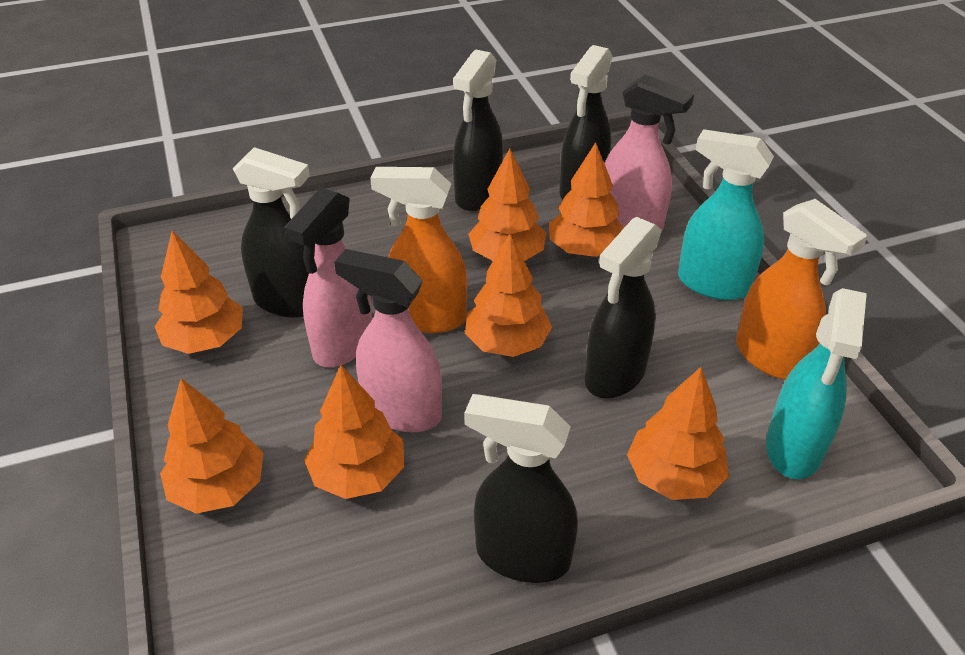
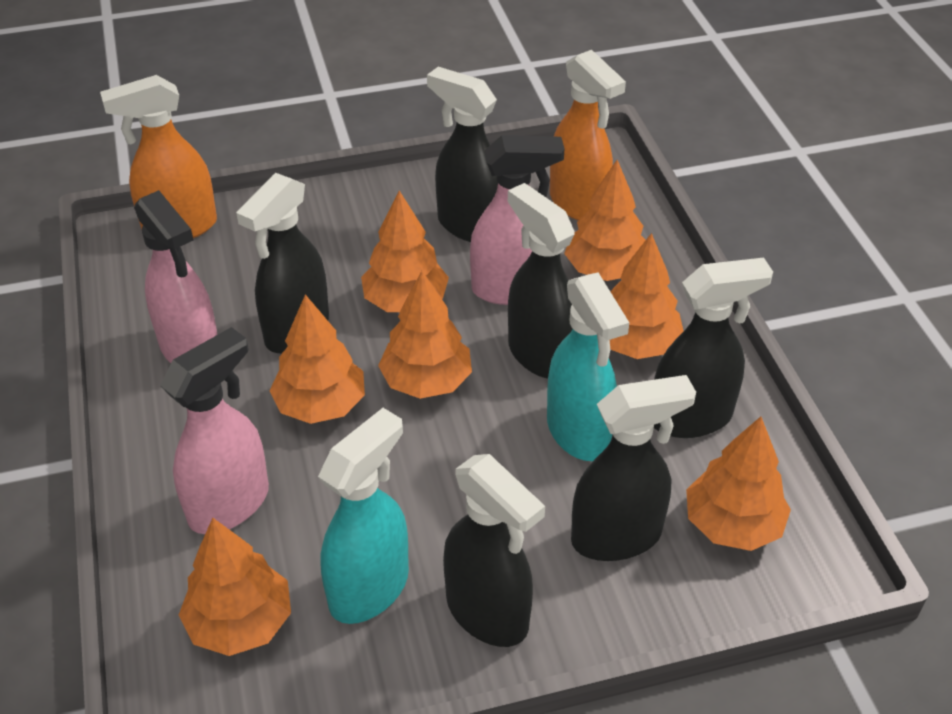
black spray bottle: 5 -> 6

